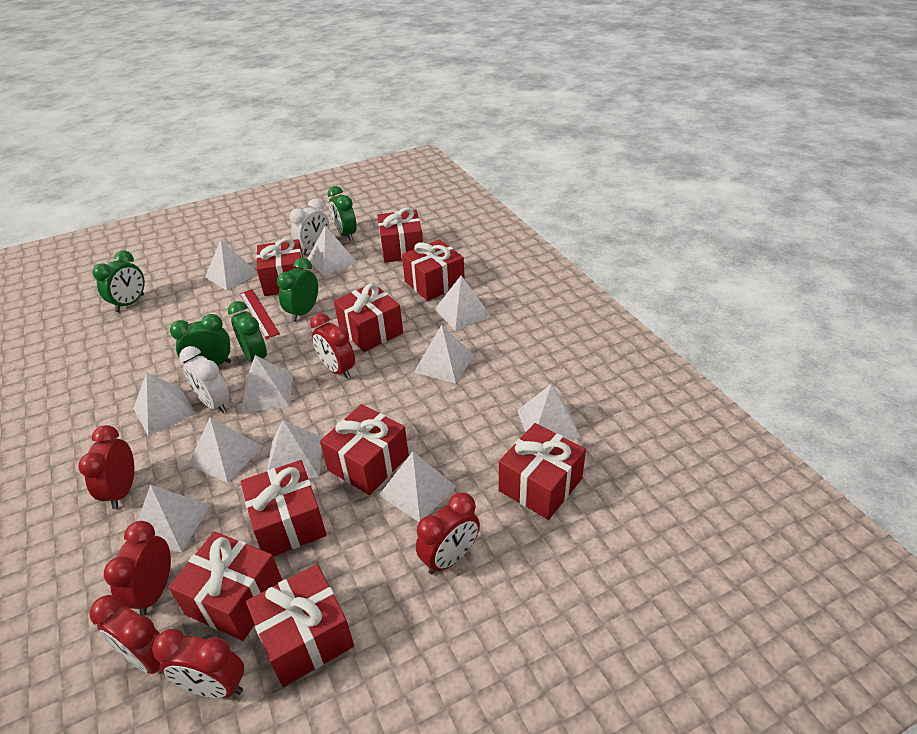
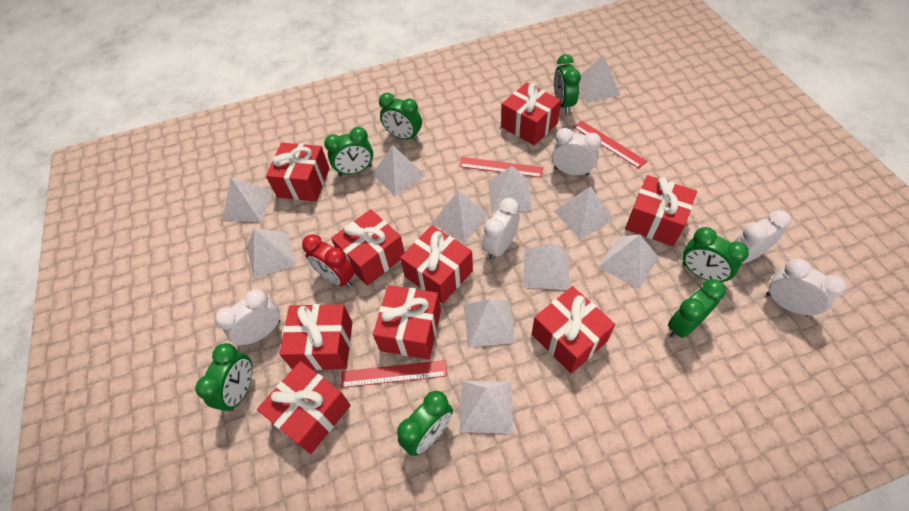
green clock: 5 -> 7
red clock: 6 -> 1
red ruler: 1 -> 3
white clock: 2 -> 5

